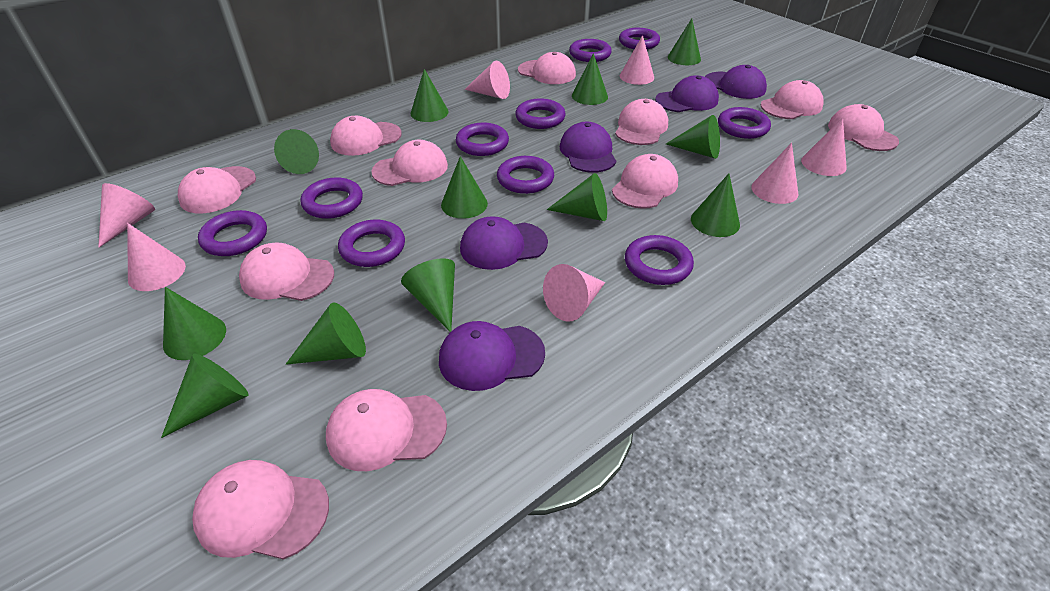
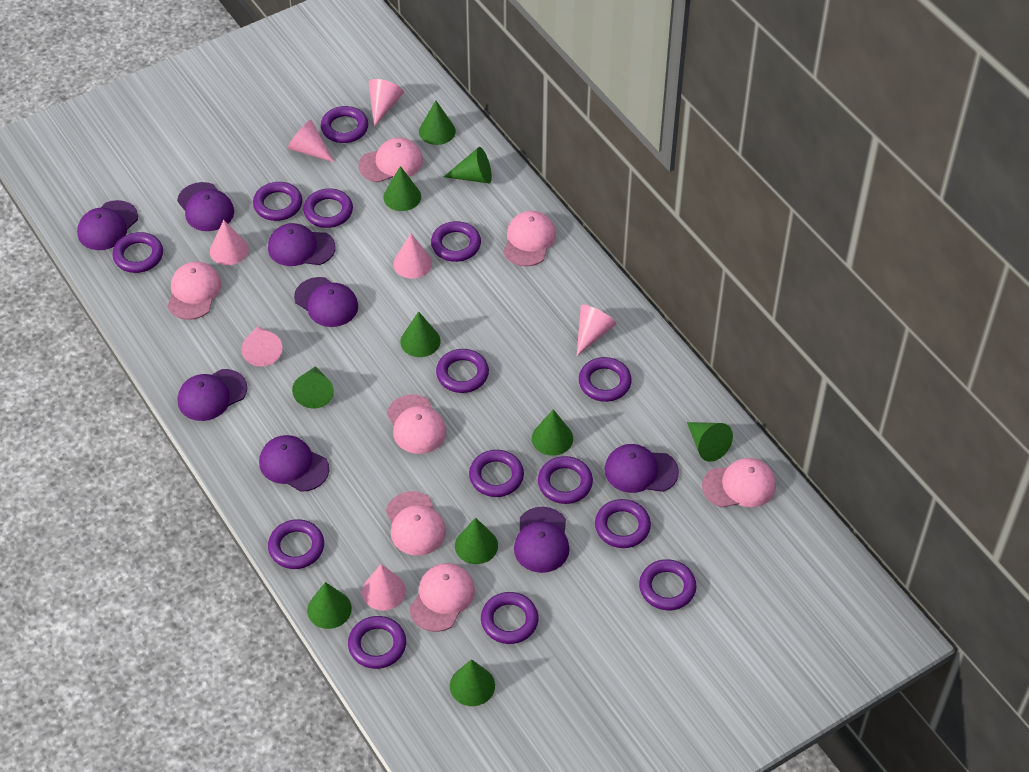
green cone: 12 -> 10
pink cap: 11 -> 7
purple cap: 5 -> 8
purple ring: 10 -> 14

